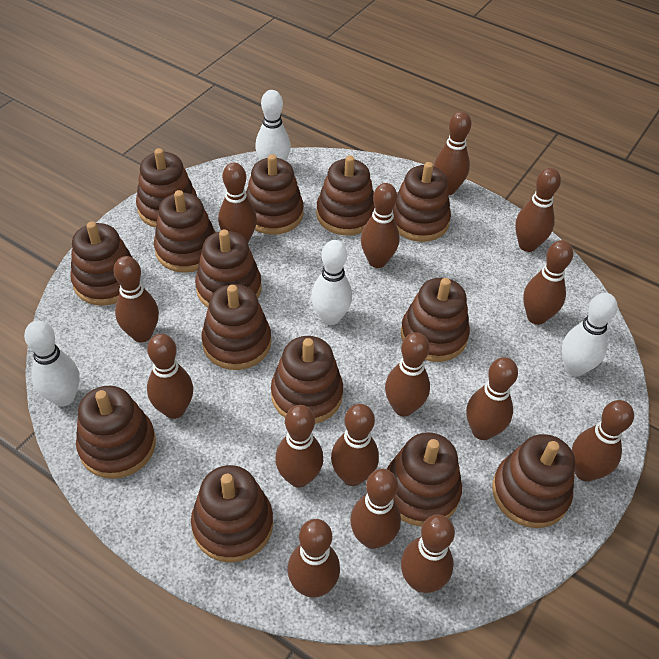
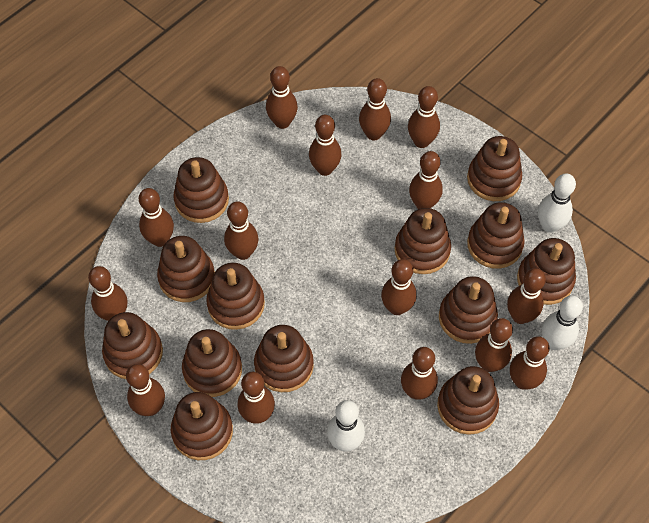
brown stacking toy: 14 -> 13
white bowling pin: 4 -> 3

